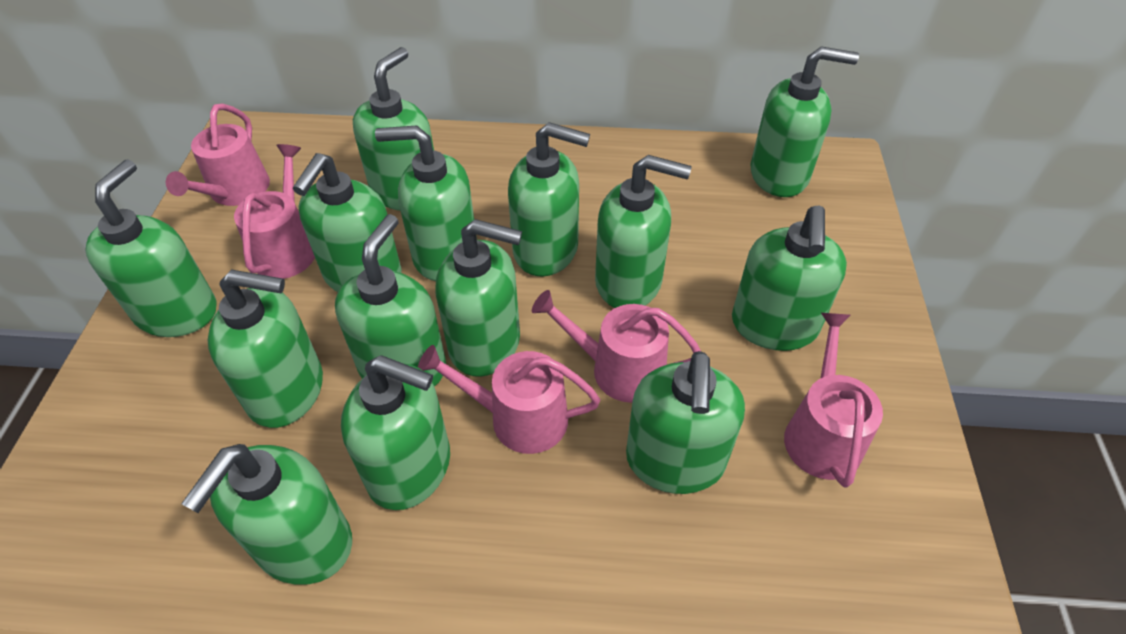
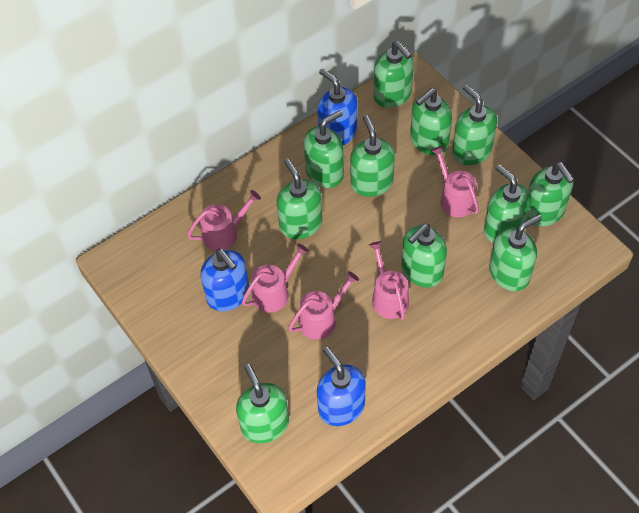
blue soap dispenser: 0 -> 3
green soap dispenser: 14 -> 11

